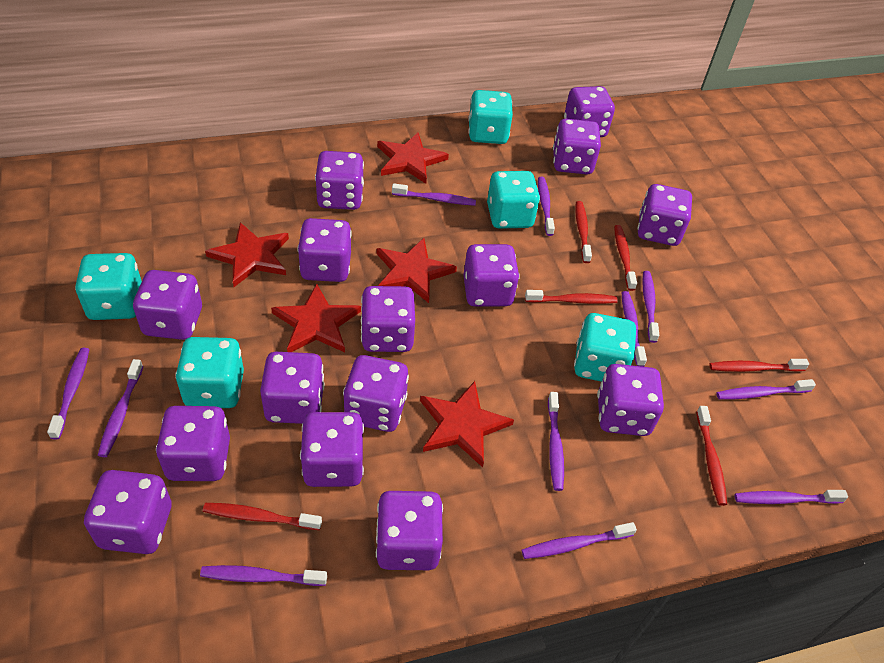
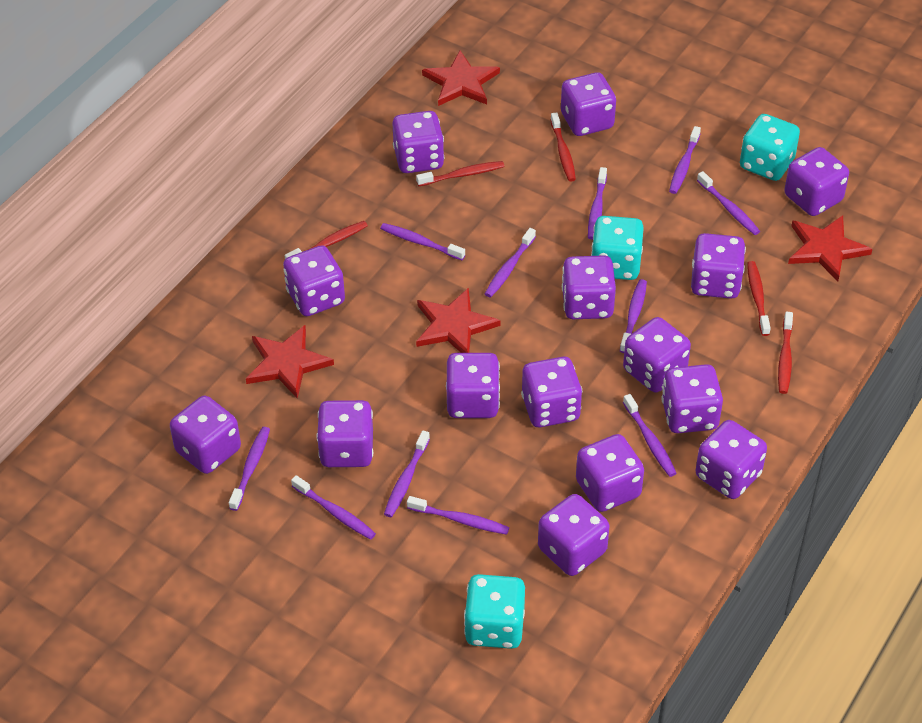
red star: 5 -> 4
red toothbrush: 6 -> 5
turquoise dice: 5 -> 3

